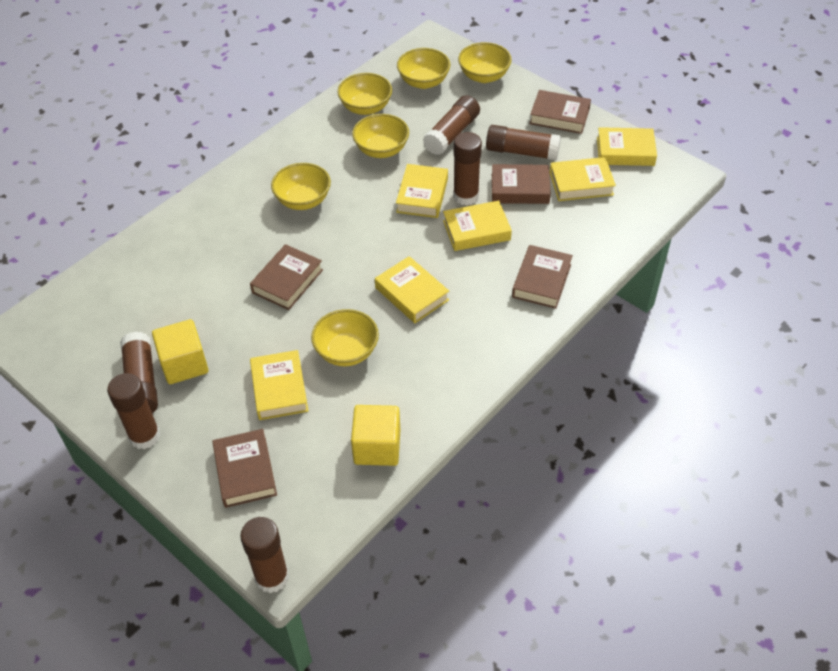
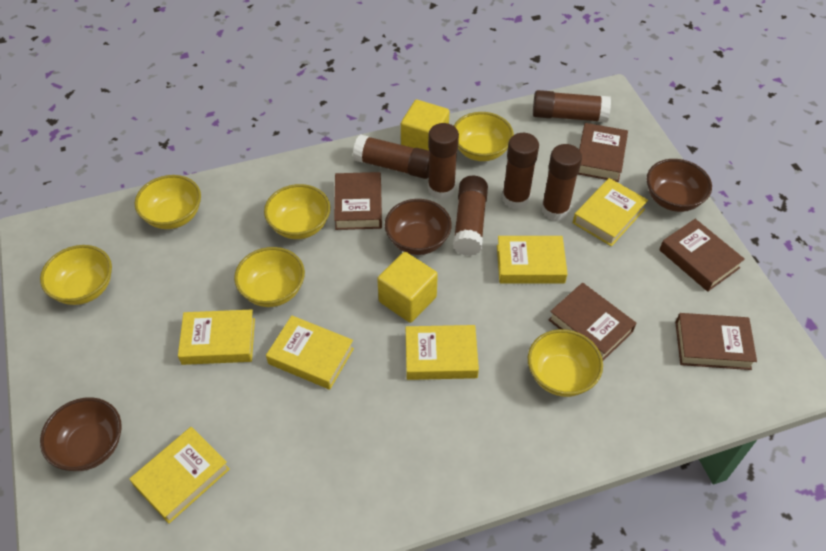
brown bowl: 0 -> 3

